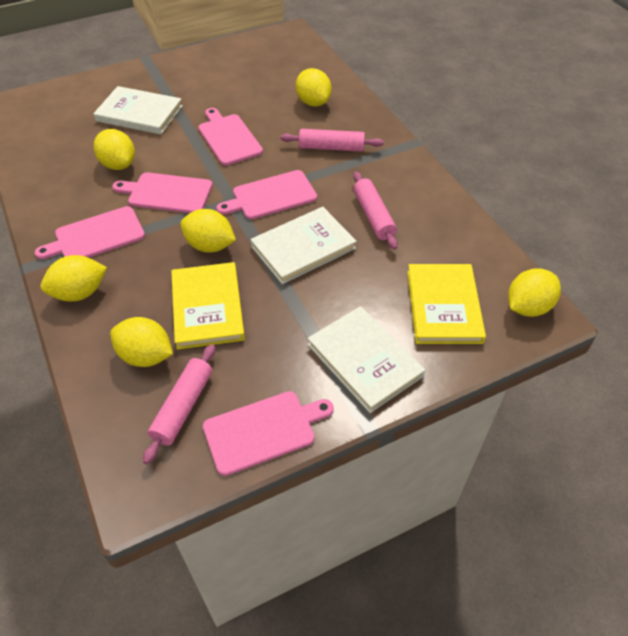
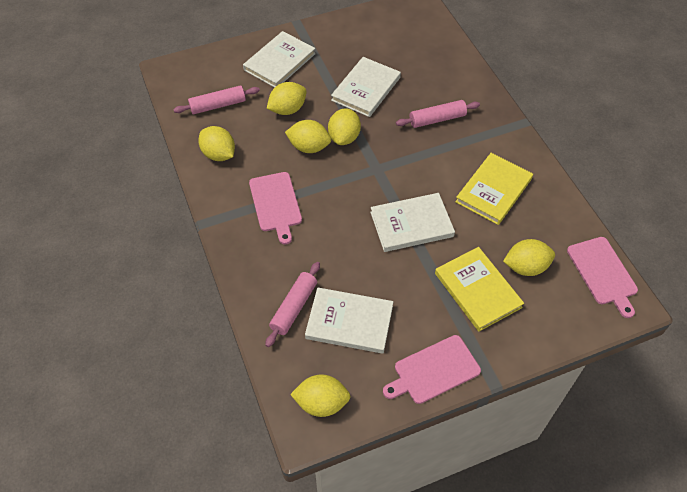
pink cutting board: 5 -> 3
white book: 3 -> 4

